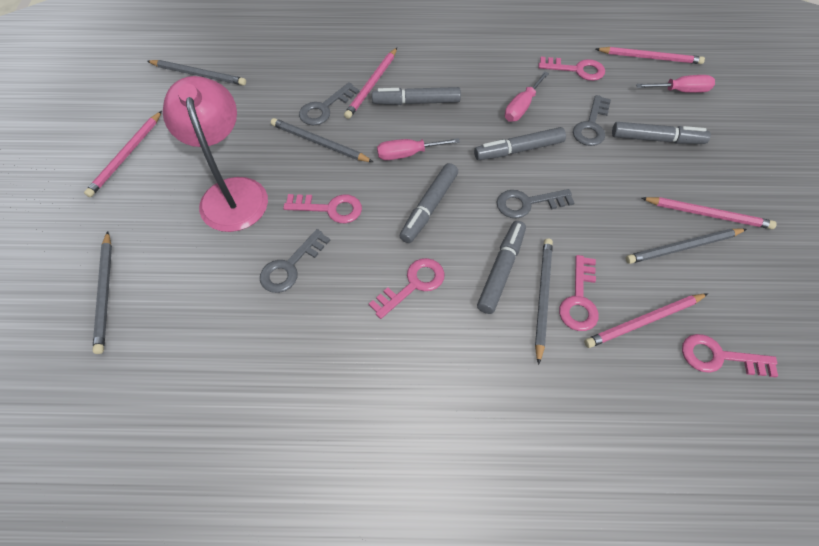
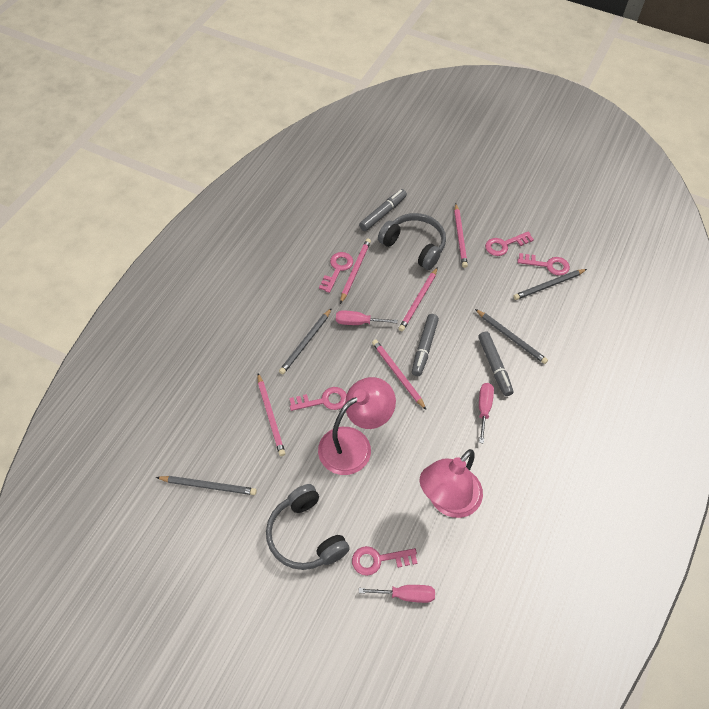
grey headphones: 0 -> 2
grey key: 4 -> 0
grey marker: 5 -> 3
grey pencil: 5 -> 4
pink lamp: 1 -> 2

